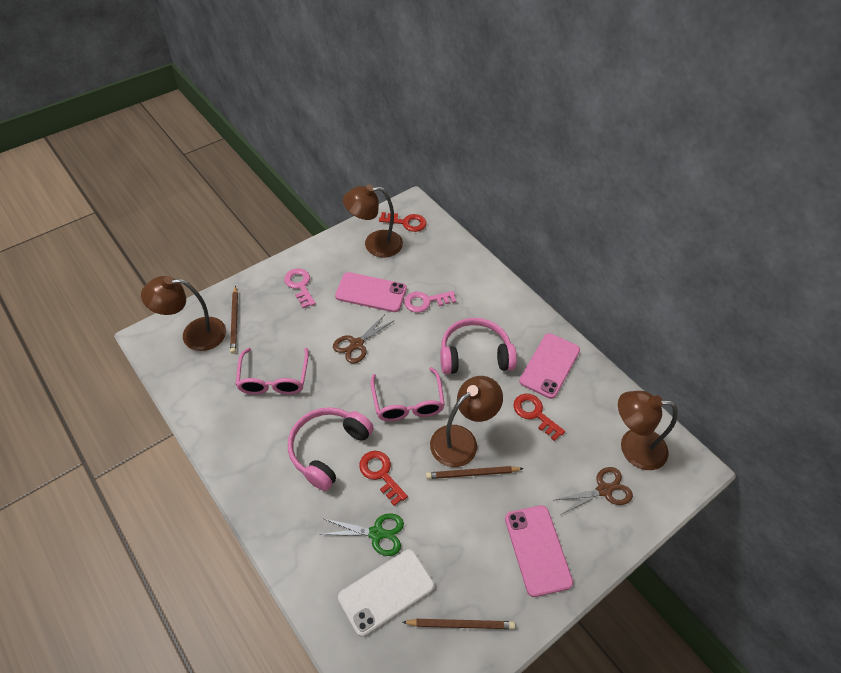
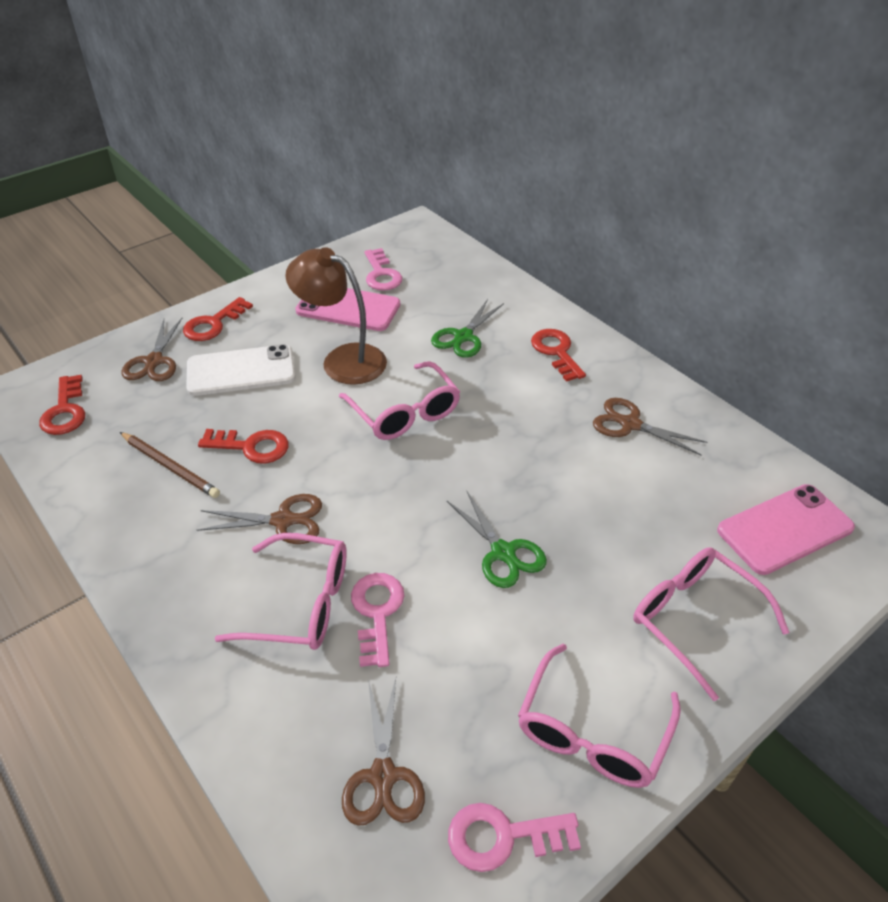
brown lamp: 4 -> 1
brown pencil: 3 -> 1
brown scissors: 2 -> 4
green scissors: 1 -> 2
pink glasses: 2 -> 4
pink headphones: 2 -> 0
pink key: 2 -> 3
pink phone: 3 -> 2
red key: 3 -> 4

